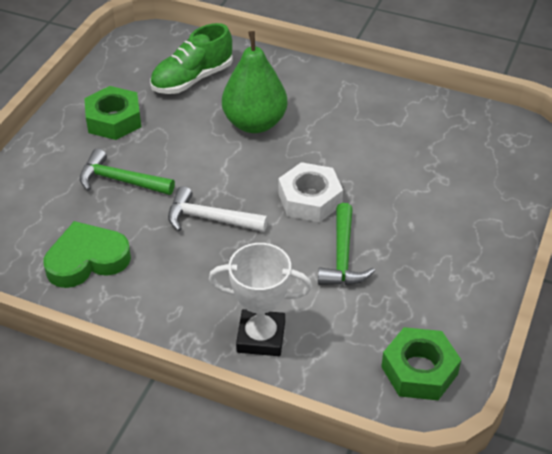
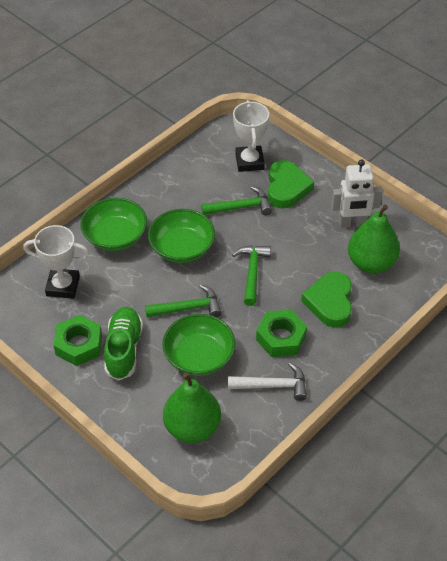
green bowl: 0 -> 3
green hammer: 2 -> 3
green heart: 1 -> 2
green pear: 1 -> 2
white nut: 1 -> 0
white robot: 0 -> 1
white trophy: 1 -> 2

